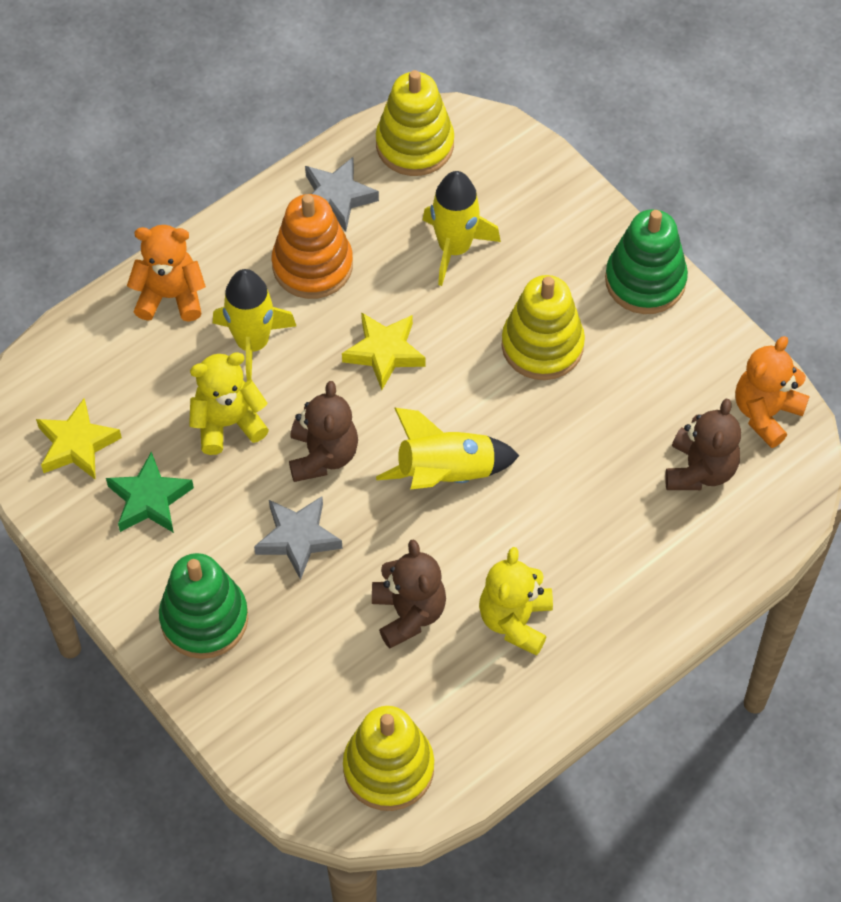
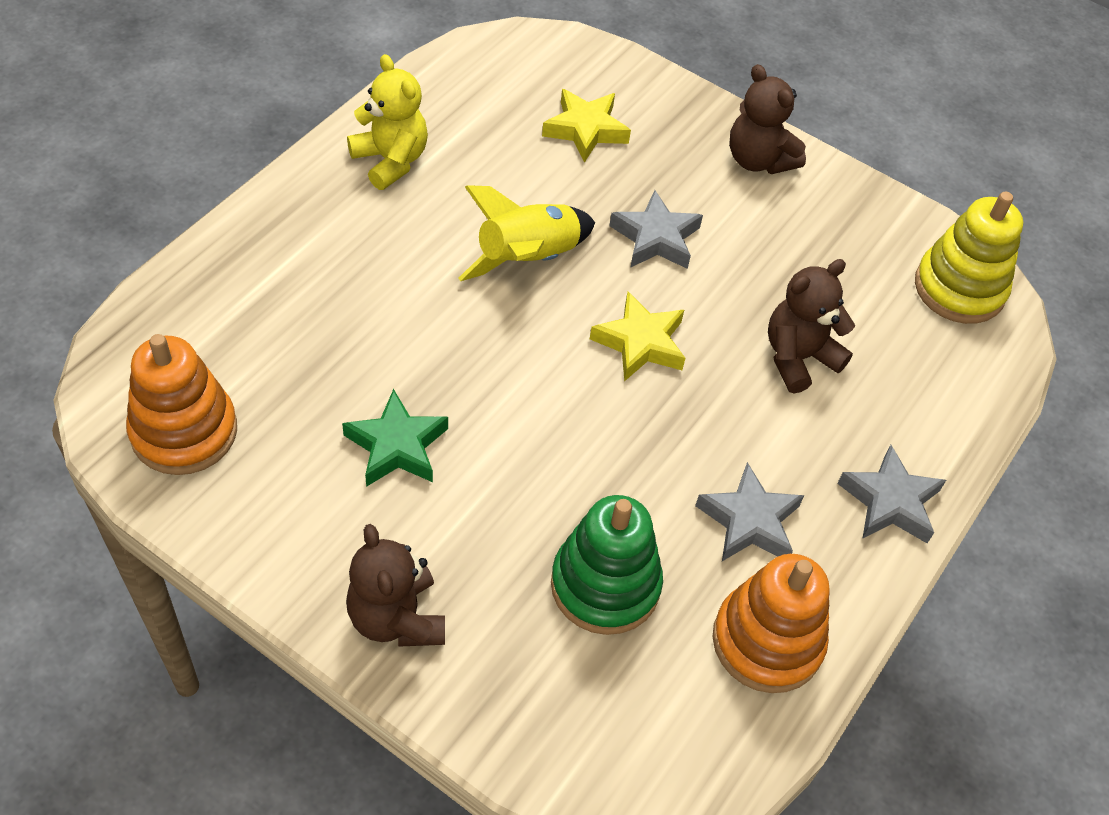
green stacking toy: 2 -> 1
grey star: 2 -> 3
orange stacking toy: 1 -> 2
orange teddy bear: 2 -> 0
yellow rocket: 3 -> 1
yellow stacking toy: 3 -> 1
yellow teddy bear: 2 -> 1

